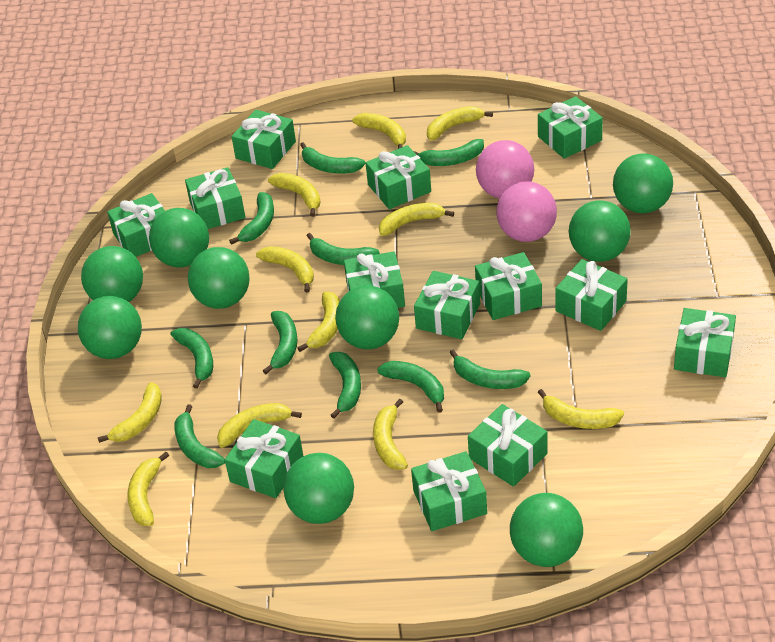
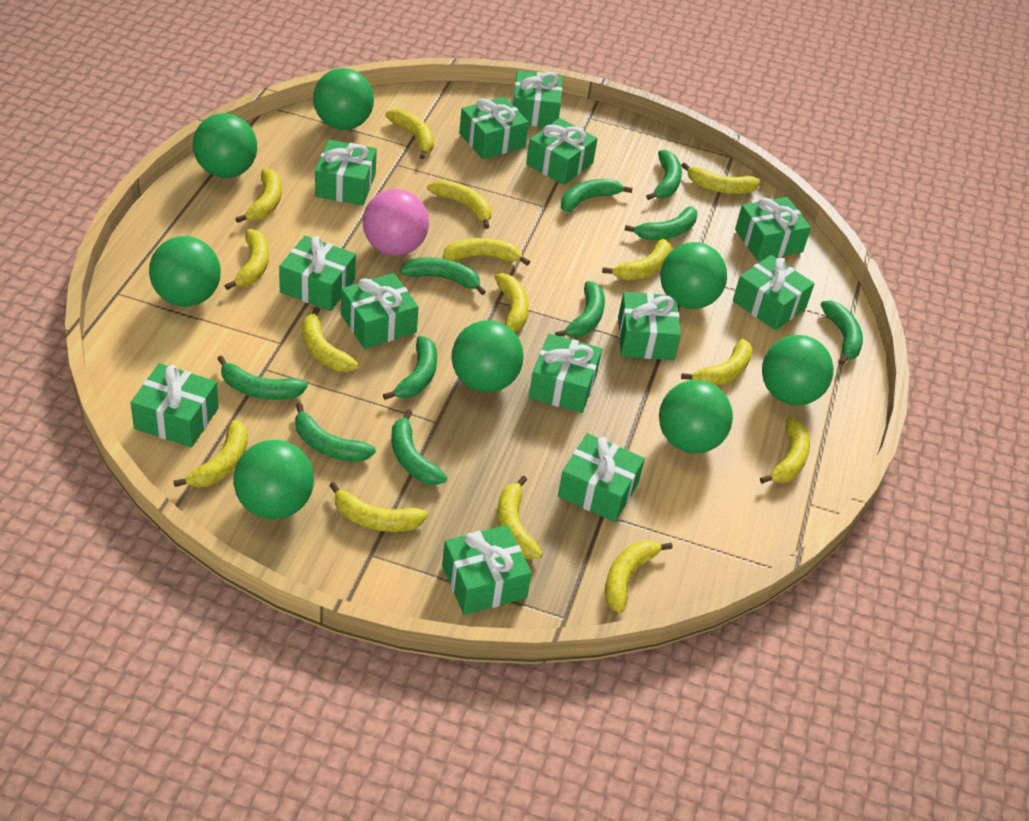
green ball: 9 -> 8
pink ball: 2 -> 1
yellow banana: 11 -> 15

